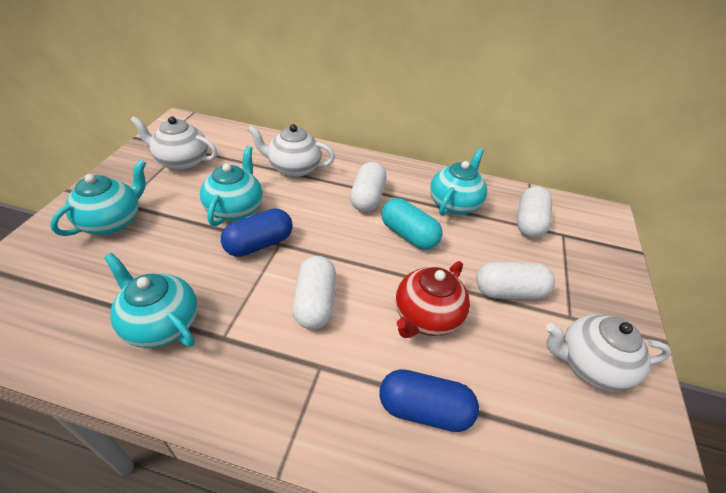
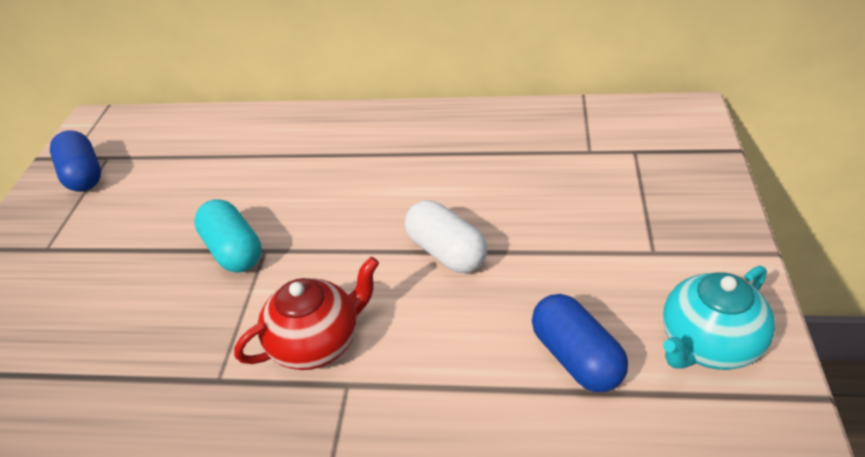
turquoise teapot: 4 -> 1
white capsule: 4 -> 1
white teapot: 3 -> 0

